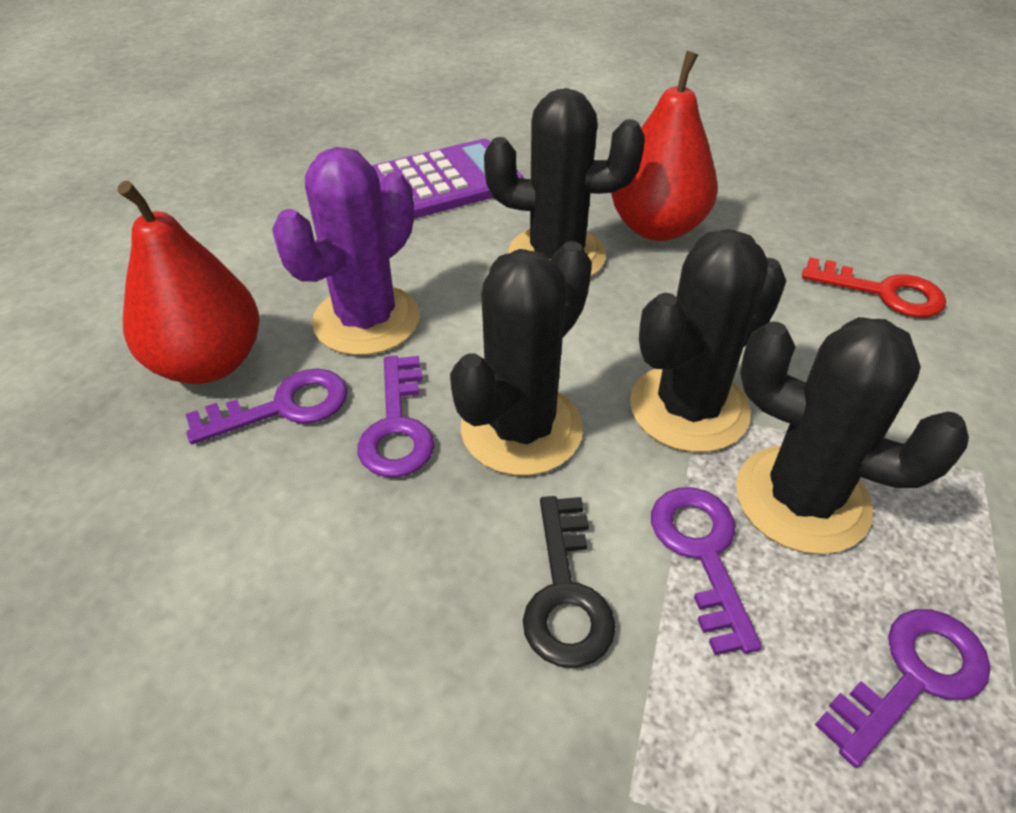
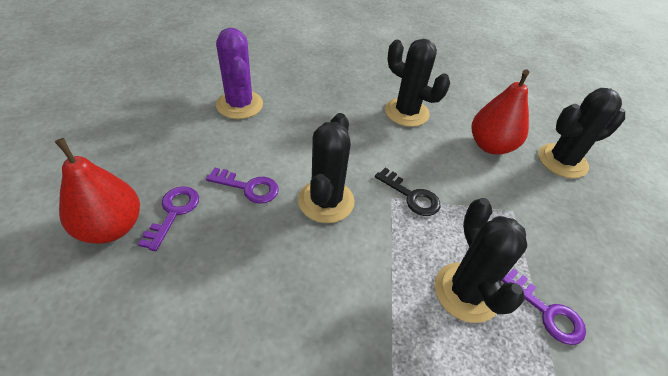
purple calculator: 1 -> 0
purple key: 4 -> 3
red key: 1 -> 0

